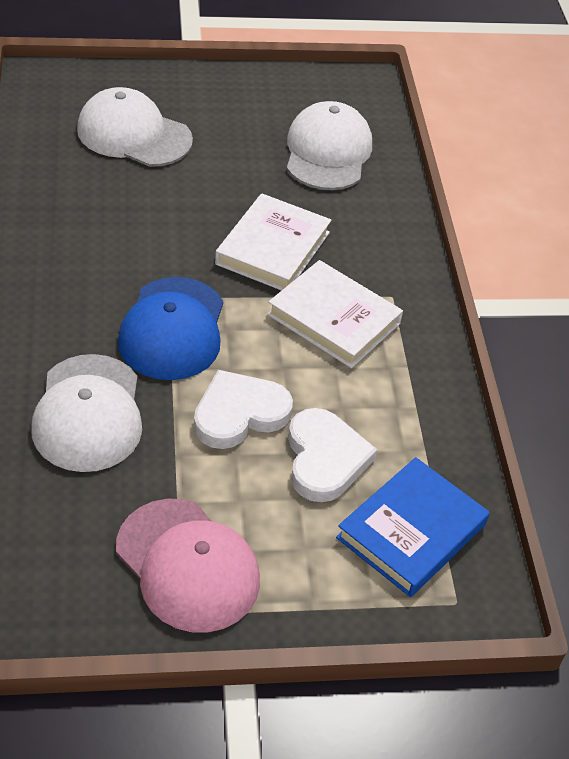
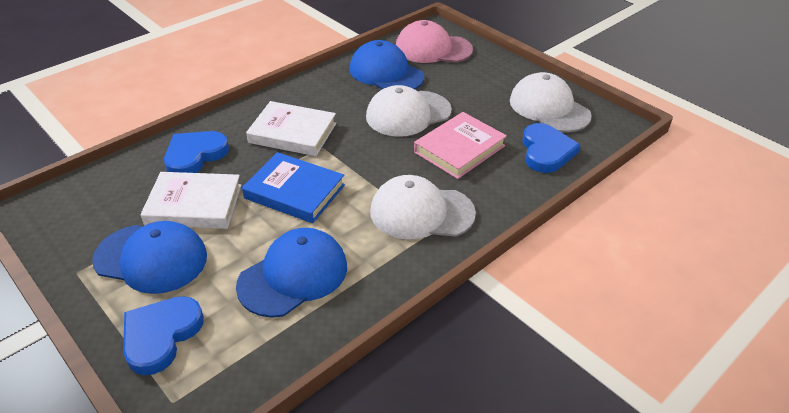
blue cap: 1 -> 3
blue heart: 0 -> 3
pink book: 0 -> 1
white heart: 2 -> 0

